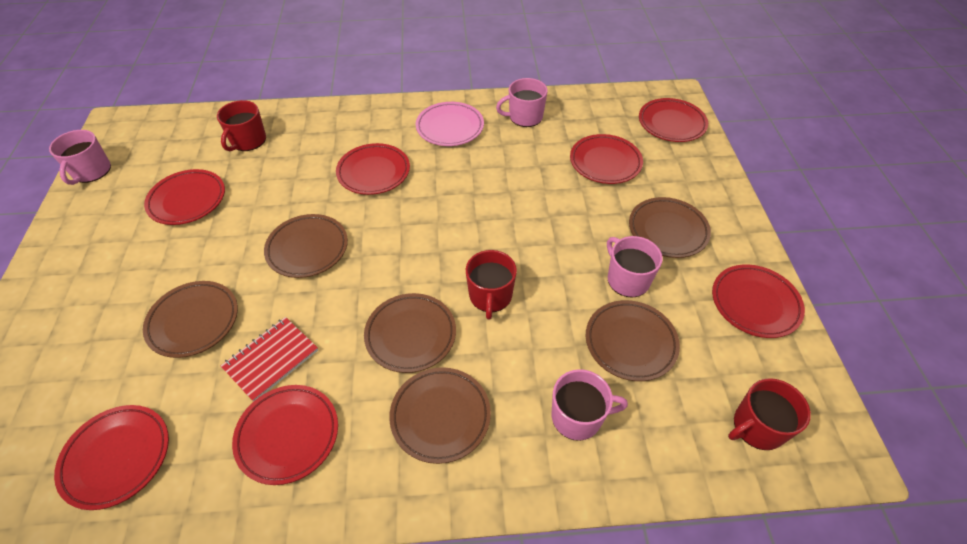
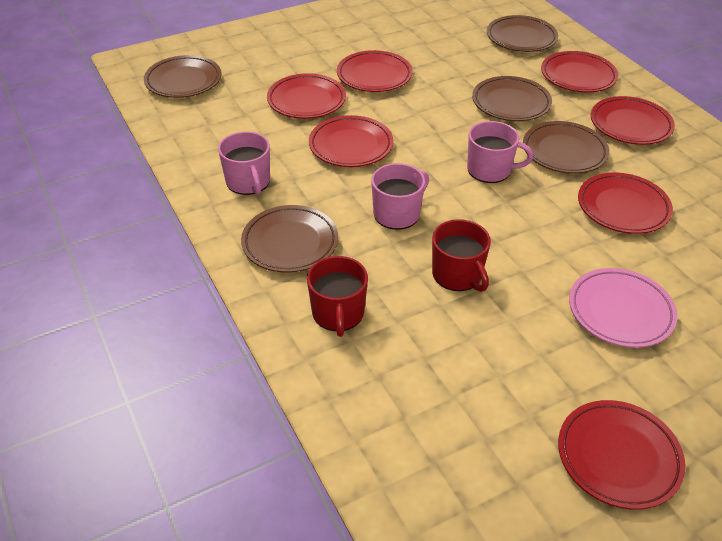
brown plate: 6 -> 5
pink mug: 4 -> 3
red mug: 3 -> 2
red notebook: 1 -> 0

